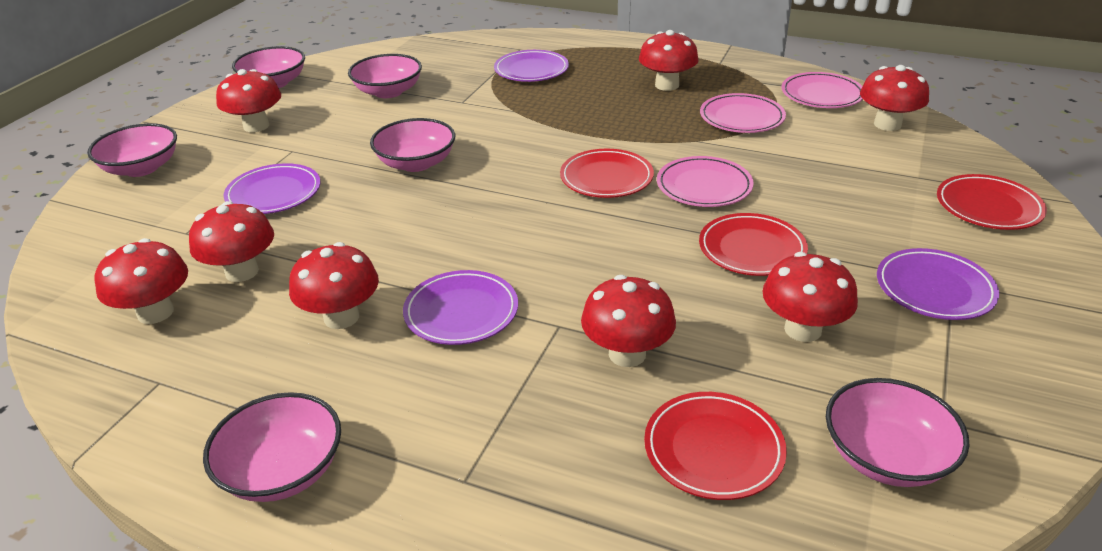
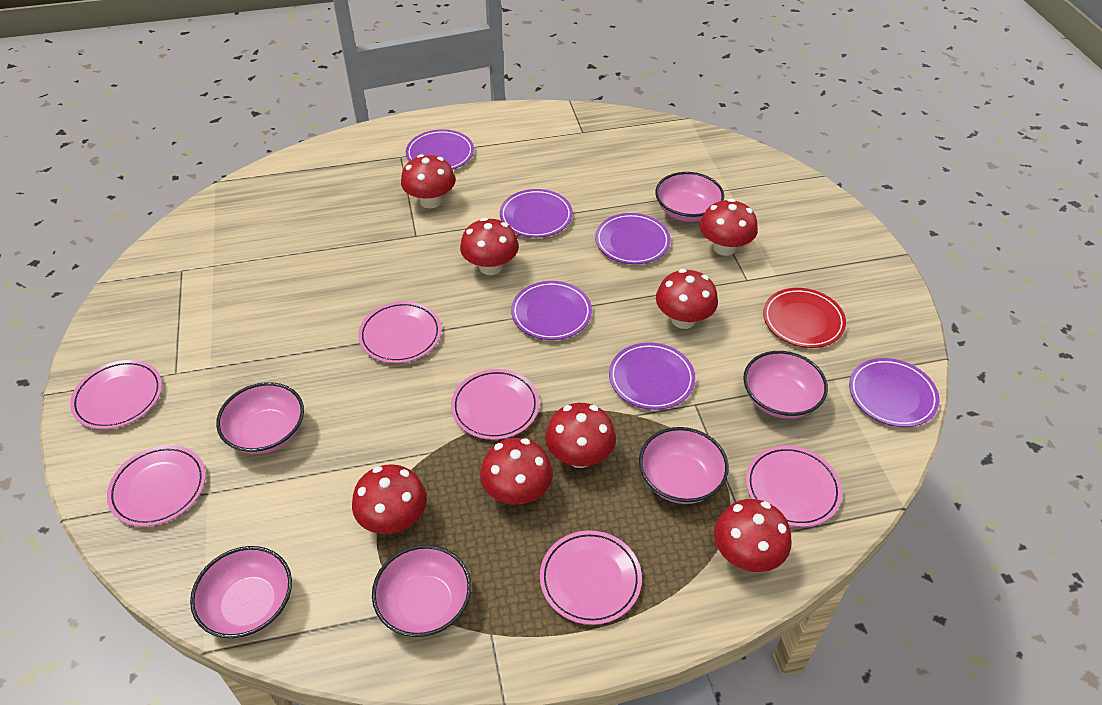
pink plate: 3 -> 6
purple plate: 4 -> 6
red plate: 4 -> 1

